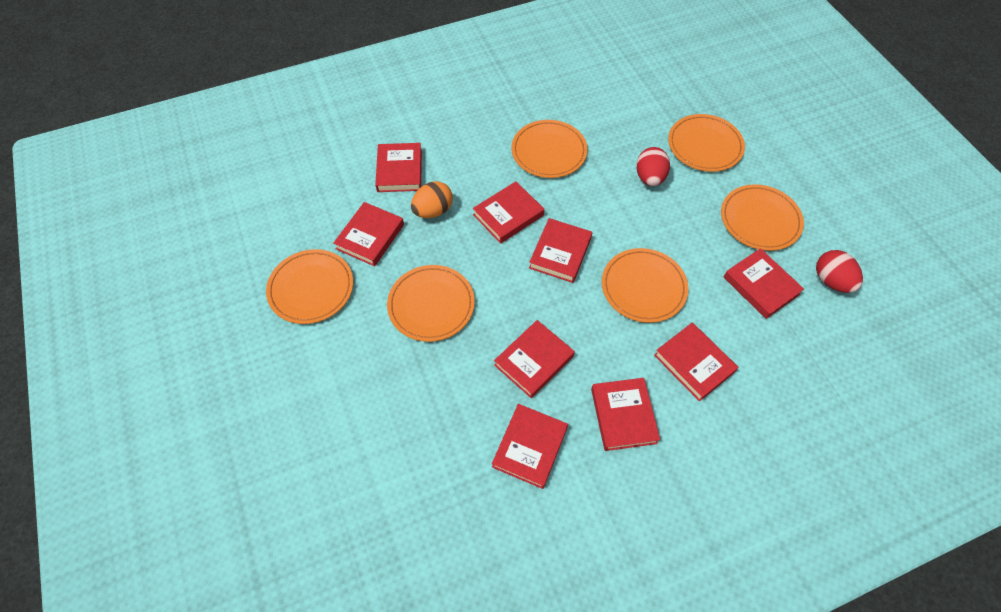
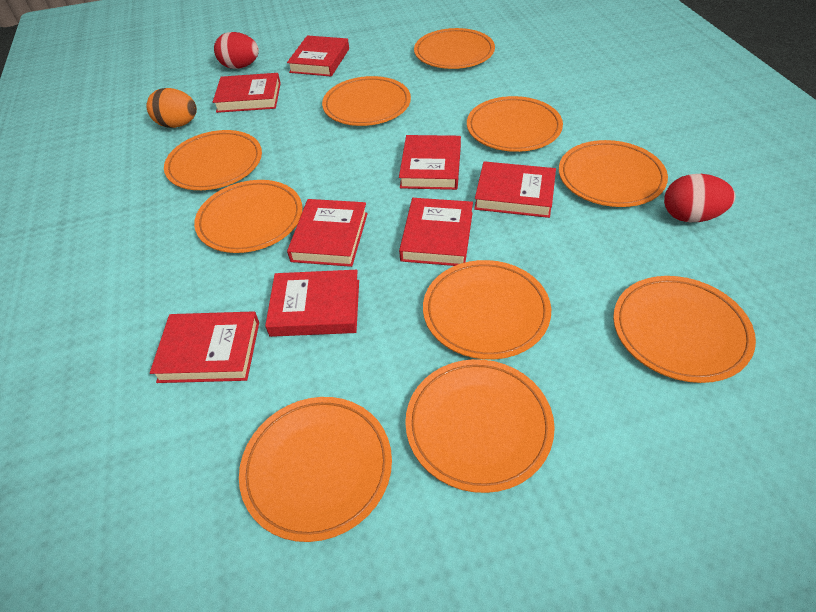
orange plate: 6 -> 10
red book: 9 -> 8

